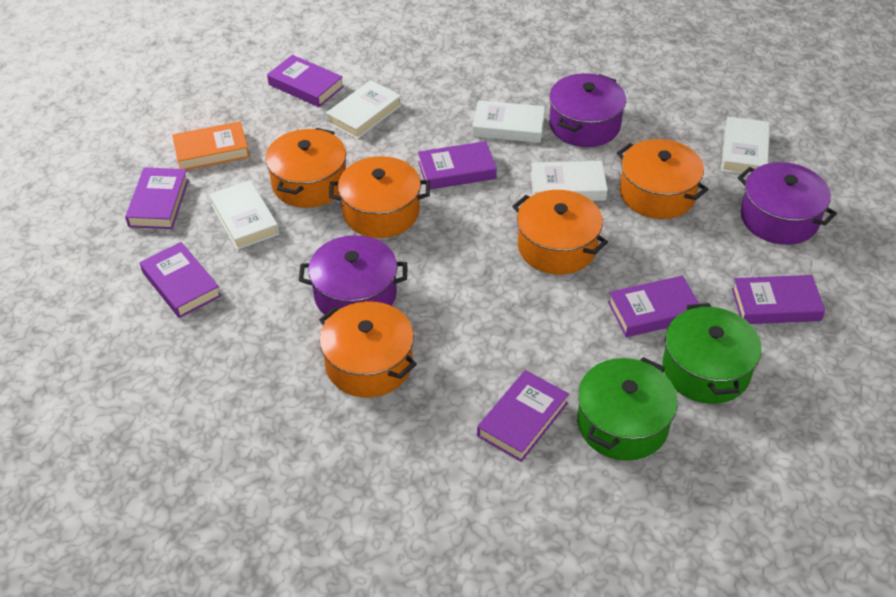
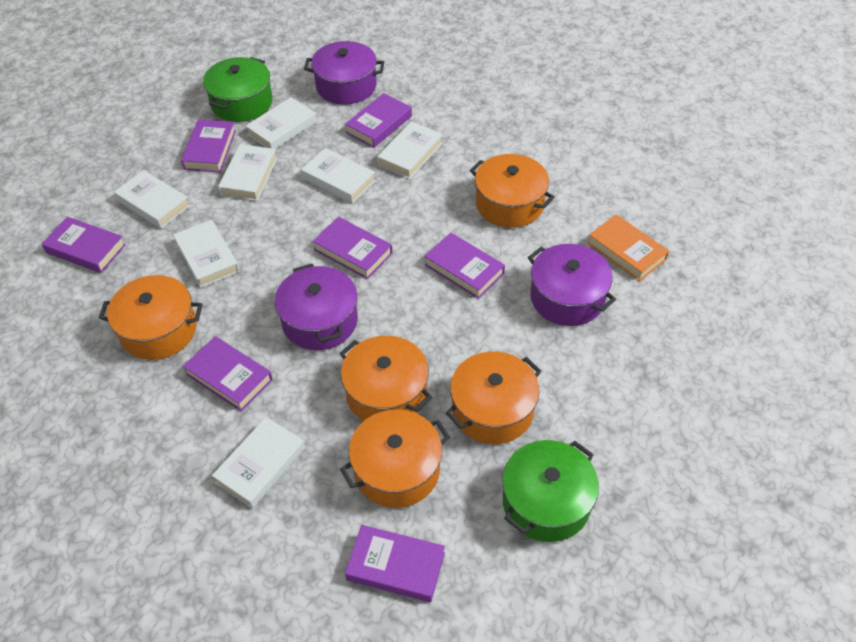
white book: 5 -> 7

